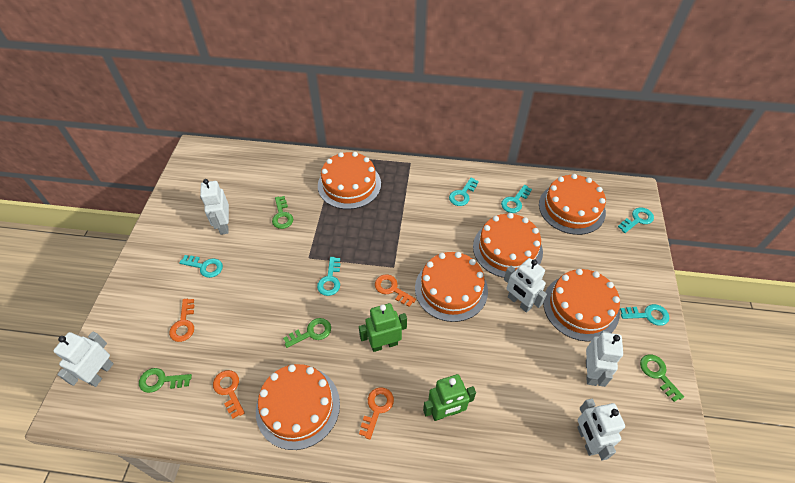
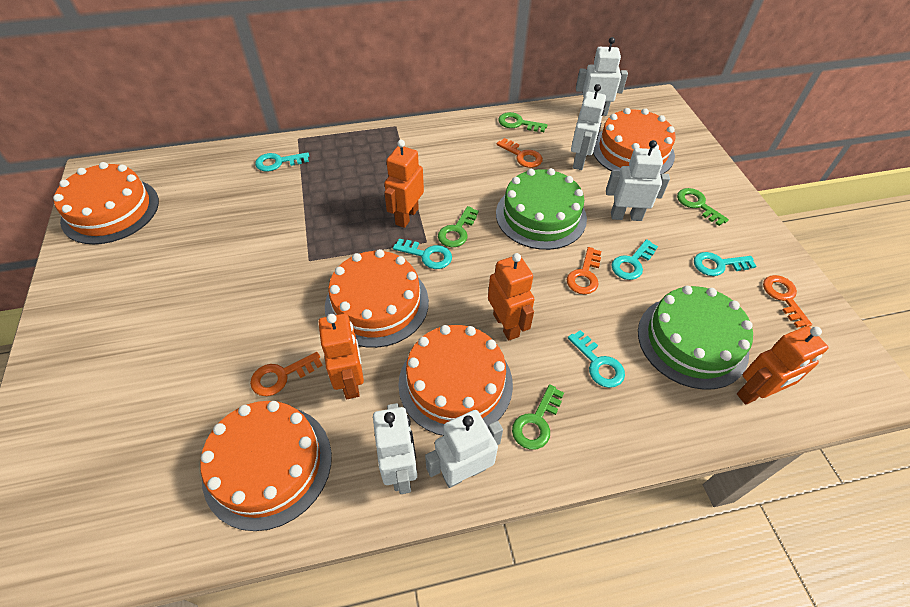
green cake: 0 -> 2
green robot: 2 -> 0
orange cake: 6 -> 5
orange robot: 0 -> 4
turquoise key: 6 -> 5

